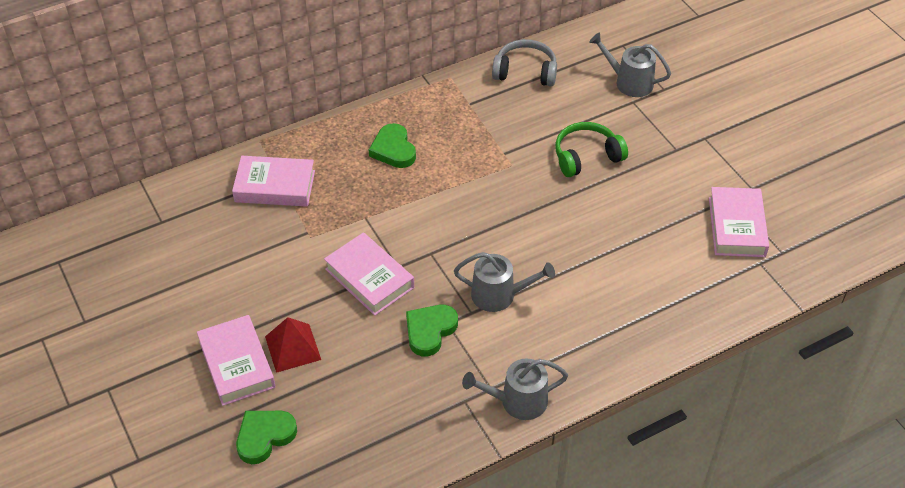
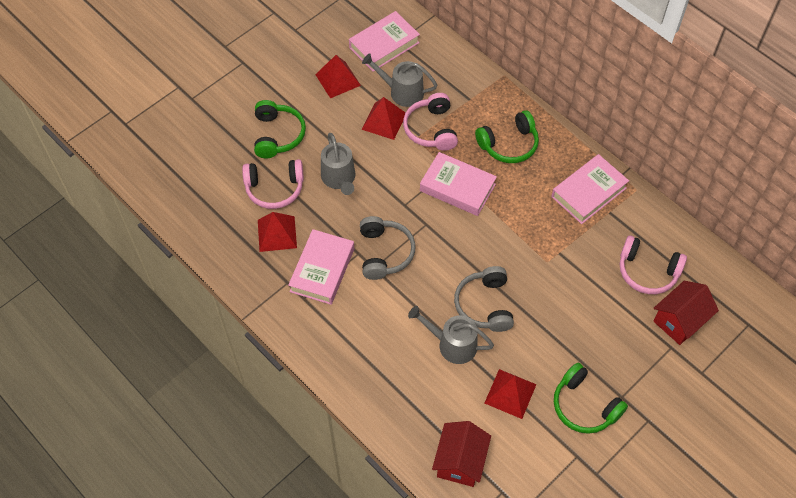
green headphones: 1 -> 3
green heart: 3 -> 0
grey headphones: 1 -> 2
pink headphones: 0 -> 3
red house: 0 -> 2
red pyramid: 1 -> 4

